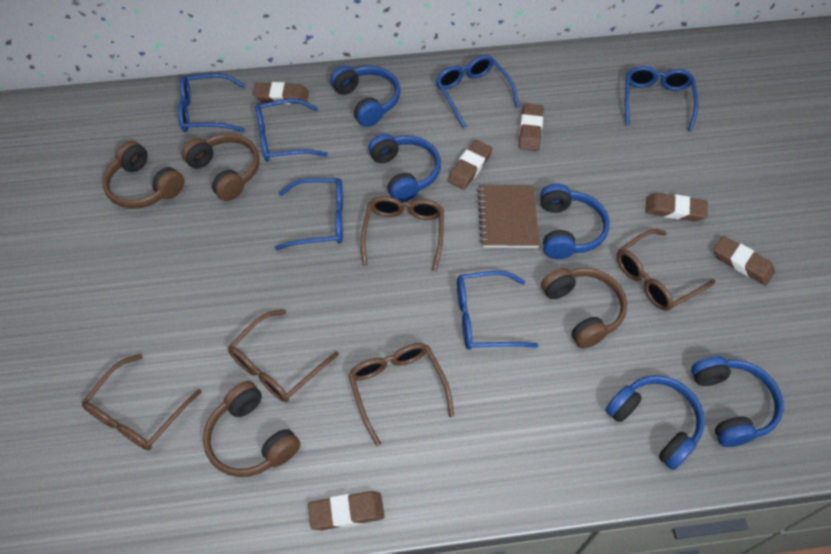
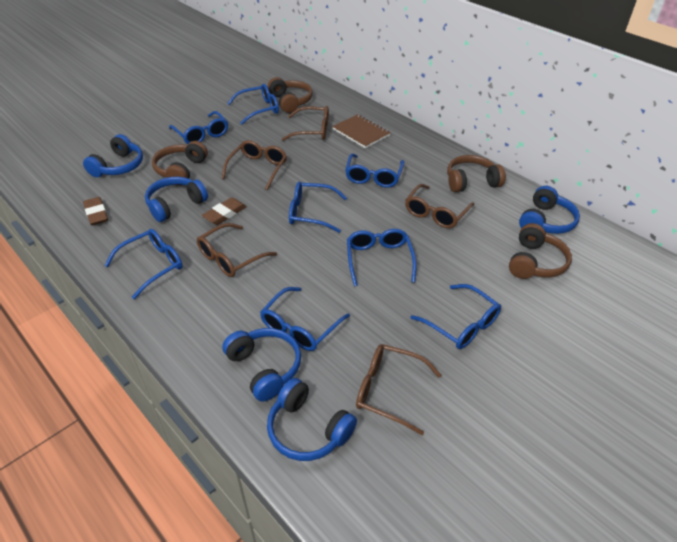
blue glasses: 6 -> 8
brown eraser: 6 -> 2

